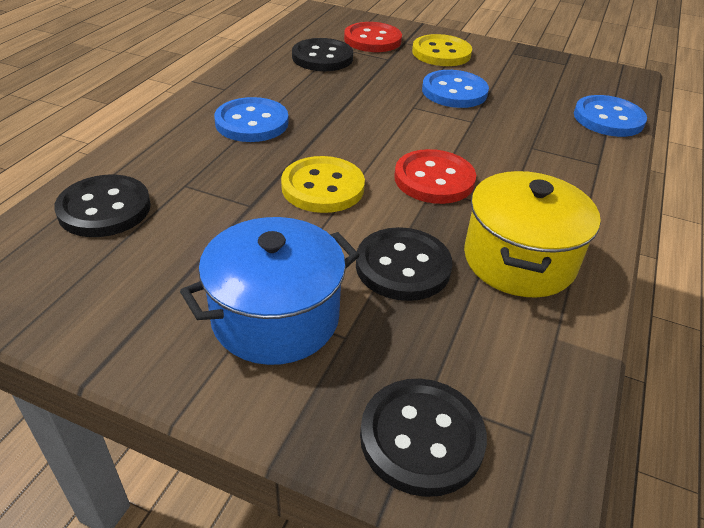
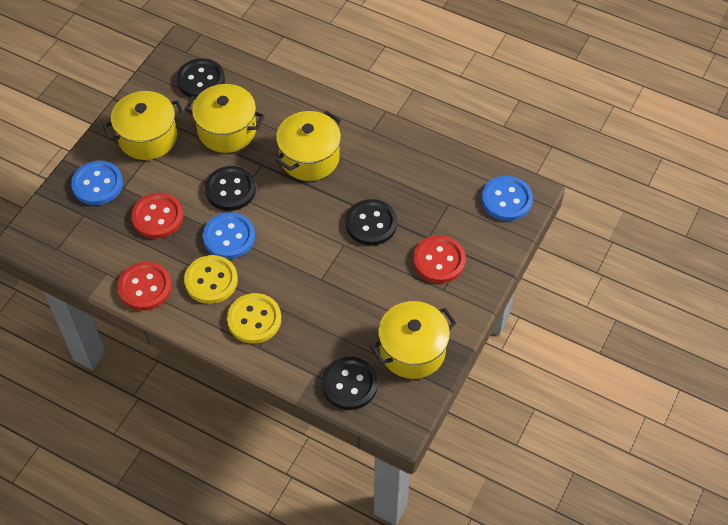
blue pot: 1 -> 0
red button: 2 -> 3
yellow pot: 1 -> 4

